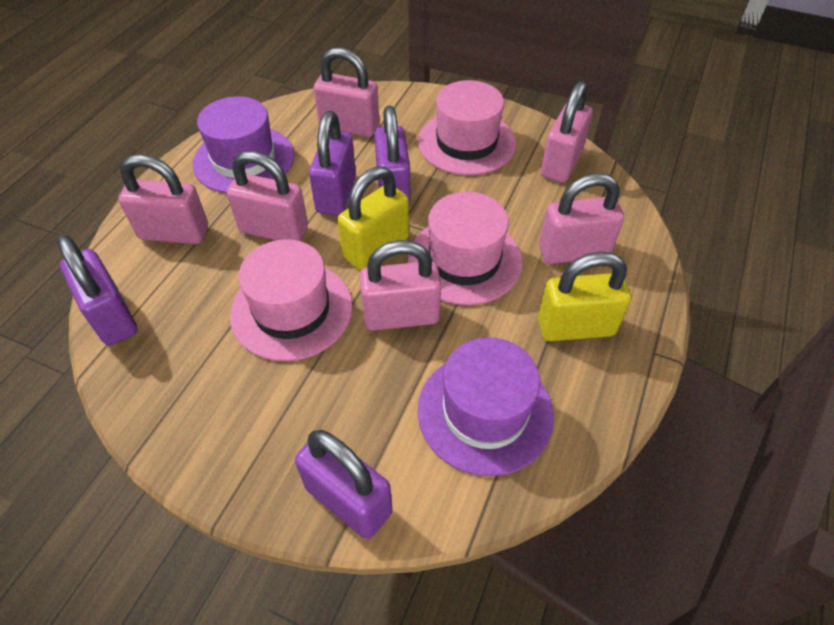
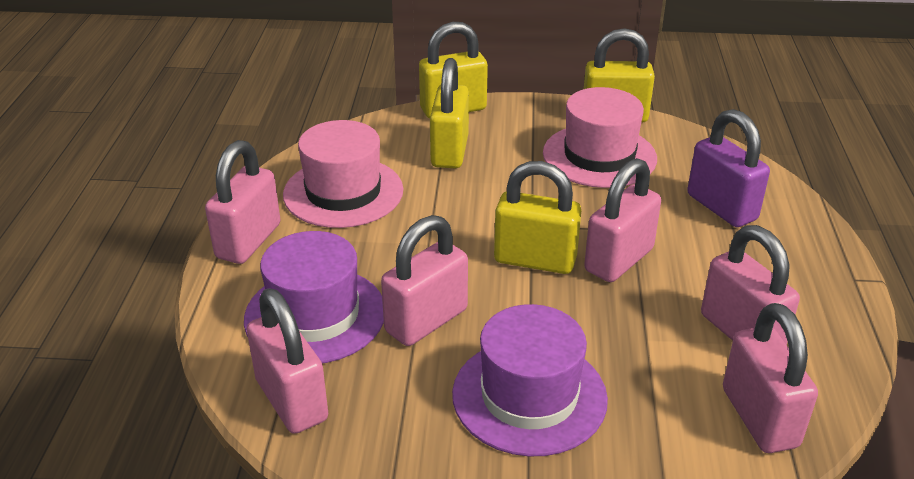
pink hat: 3 -> 2
purple padlock: 4 -> 1
yellow padlock: 2 -> 4

